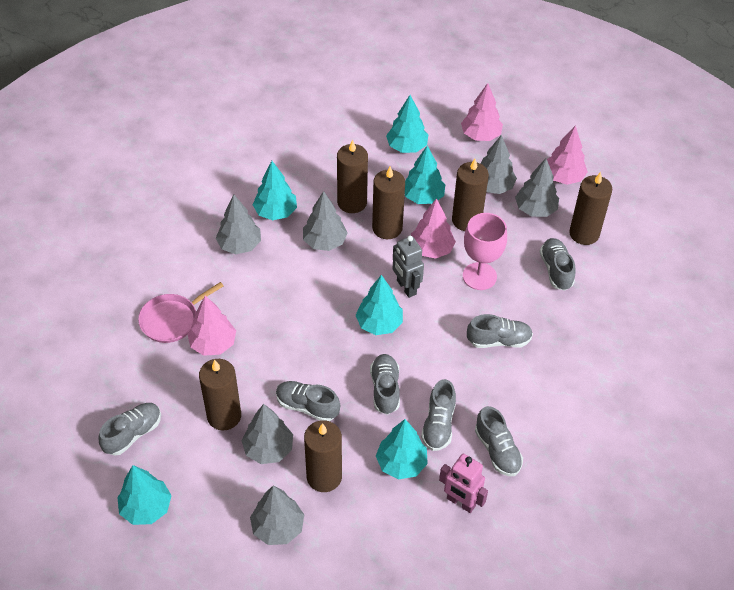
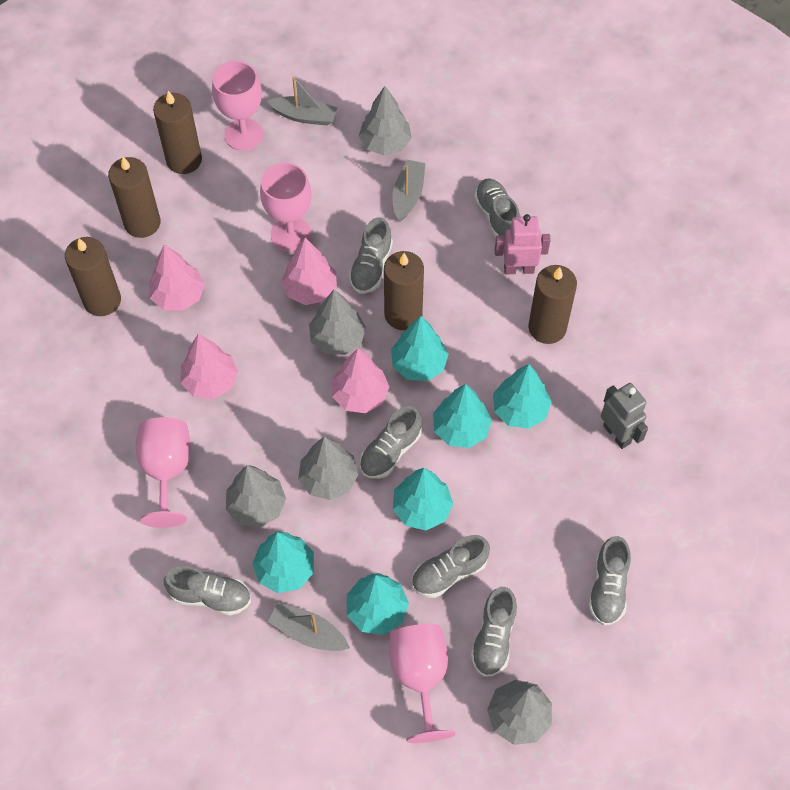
brown candle: 6 -> 5
grey boat: 0 -> 3
grey tree: 6 -> 5
pink goblet: 1 -> 4
pink pan: 1 -> 0

